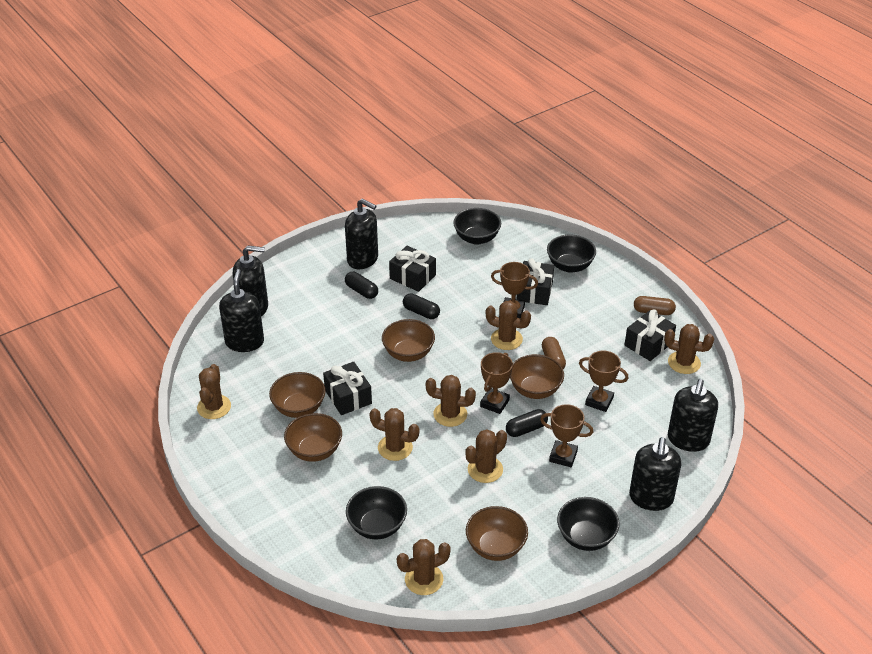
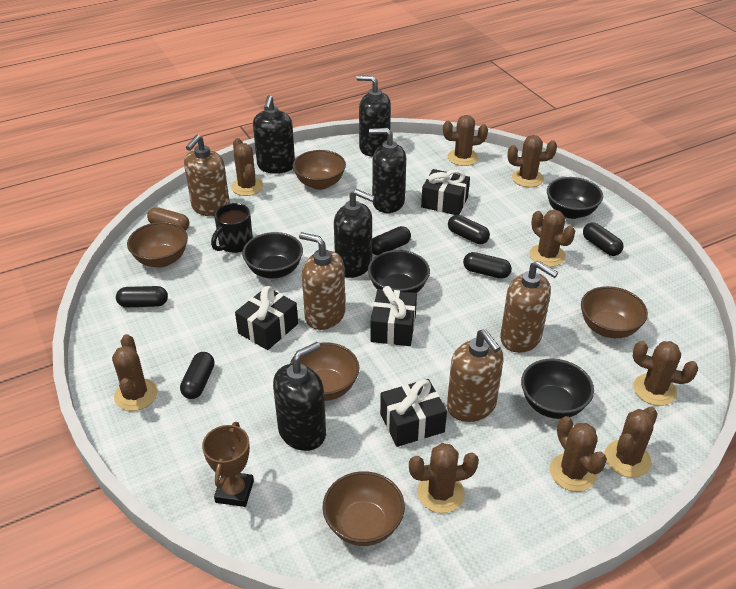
black capsule: 3 -> 6
black mug: 0 -> 1
brown cactus: 7 -> 9
brown capsule: 2 -> 1
brown soap dispenser: 0 -> 4
brown trophy: 4 -> 1

